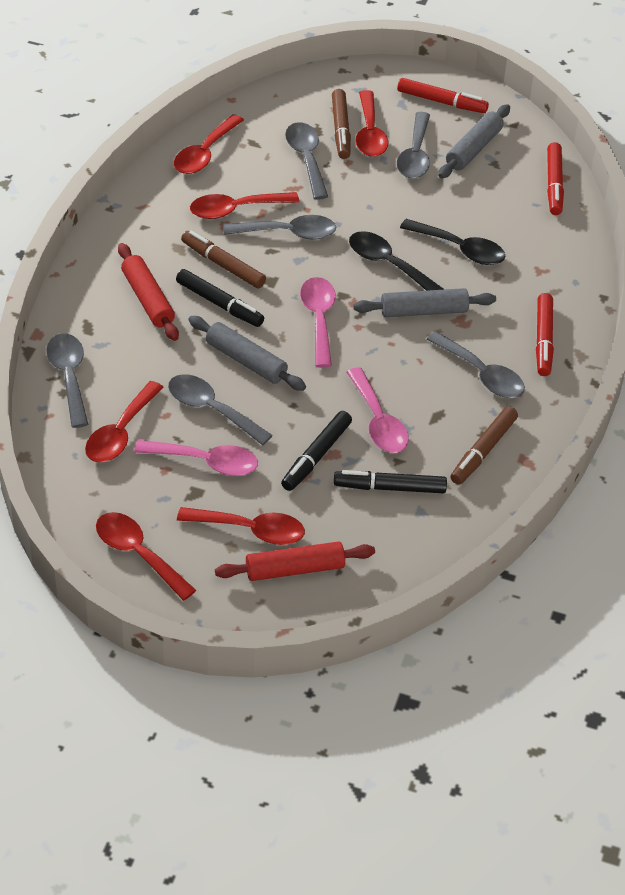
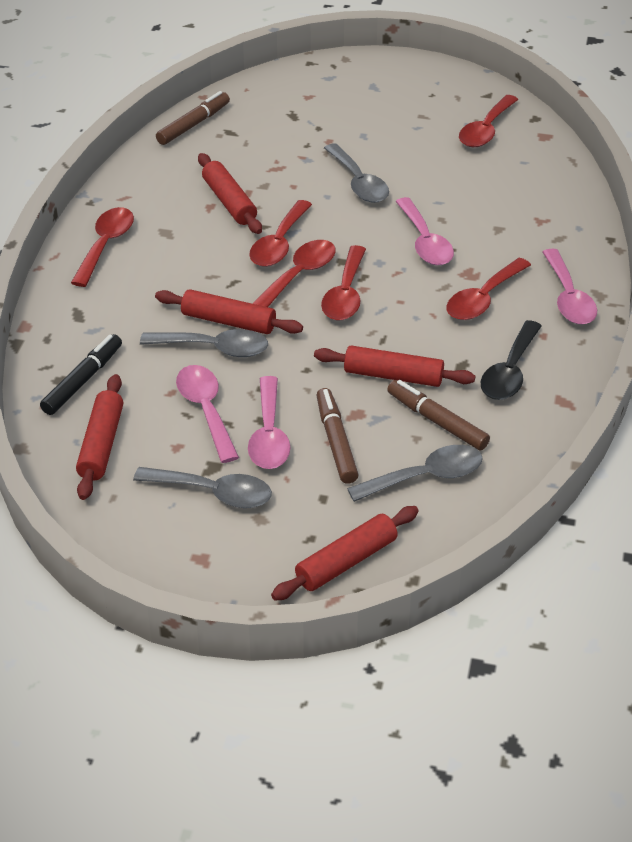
black marker: 3 -> 1
black spoon: 2 -> 1
grey rolling pin: 3 -> 0
grey spoon: 6 -> 4
pink spoon: 3 -> 4
red marker: 3 -> 0
red rolling pin: 2 -> 5

